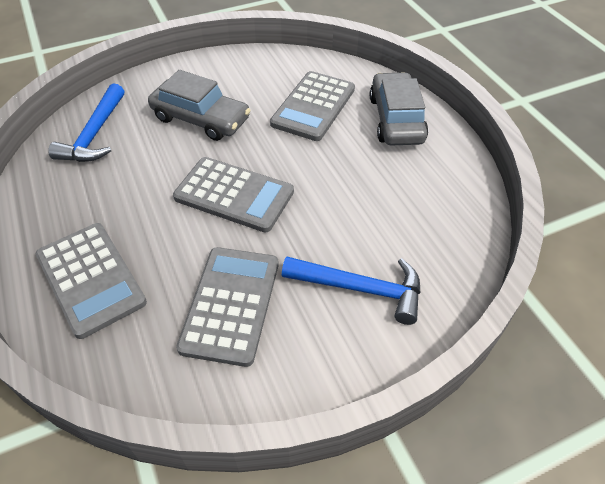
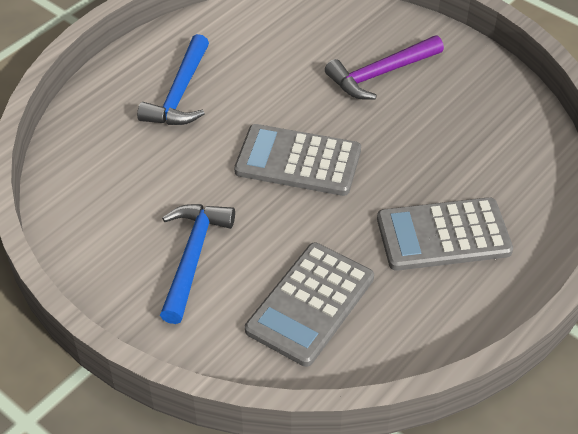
grey calculator: 4 -> 3
grey car: 2 -> 0
purple hammer: 0 -> 1

